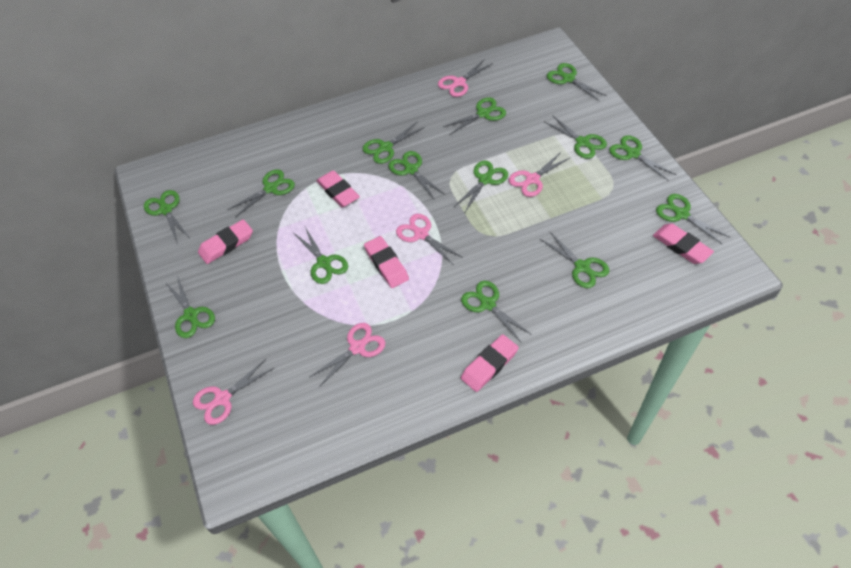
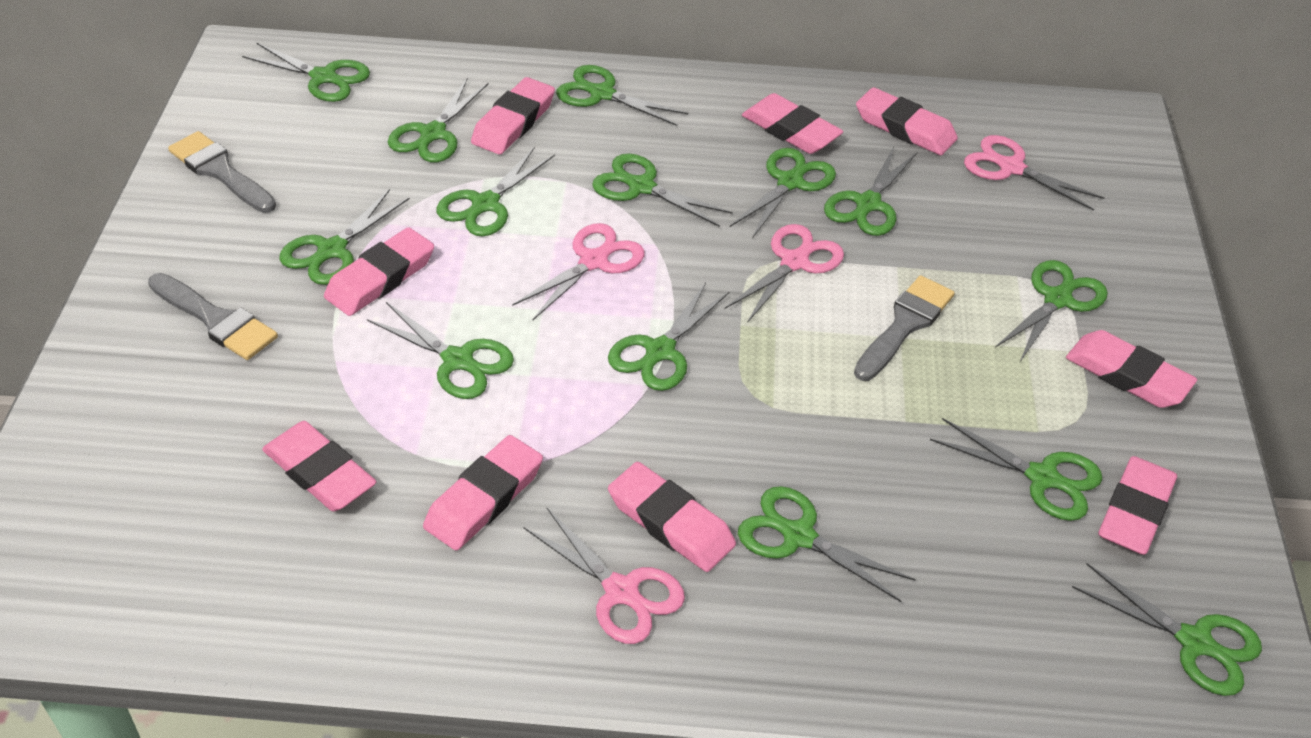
grey brush: 0 -> 3
pink eraser: 5 -> 9
pink scissors: 5 -> 4

